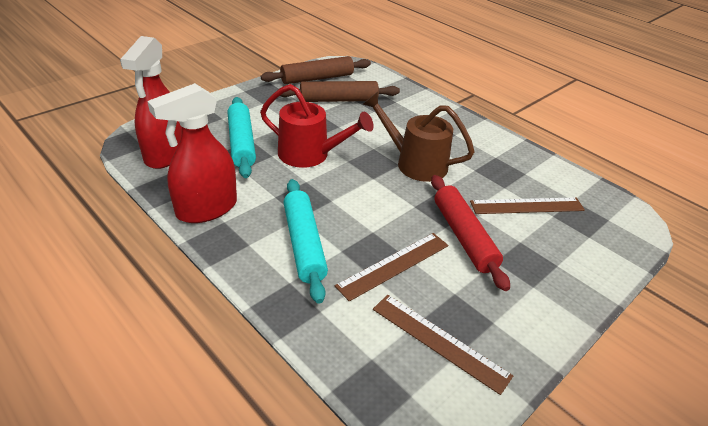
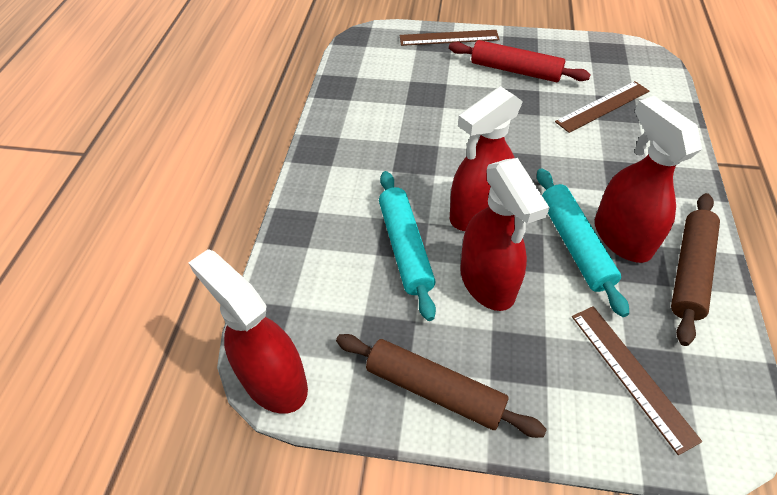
brown watering can: 1 -> 0
red spray bottle: 2 -> 4
red watering can: 1 -> 0

